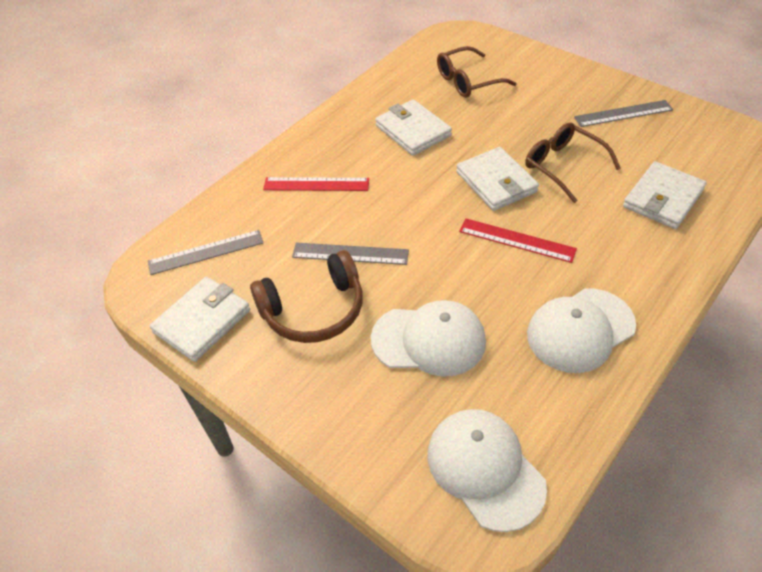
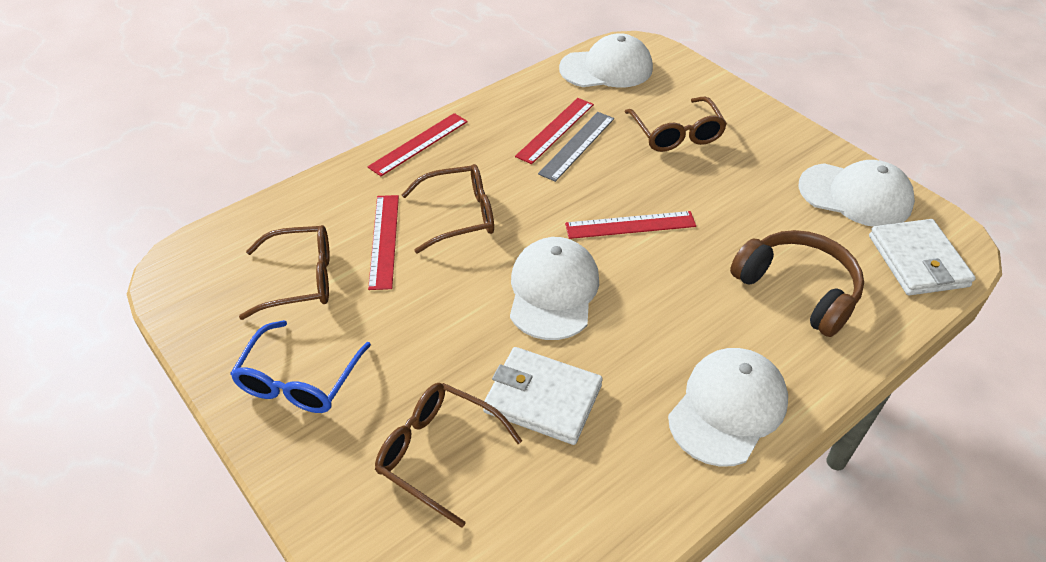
blue glasses: 0 -> 1
brown glasses: 2 -> 4
grey ruler: 3 -> 1
red ruler: 2 -> 4
white cap: 3 -> 4
white wallet: 4 -> 2

